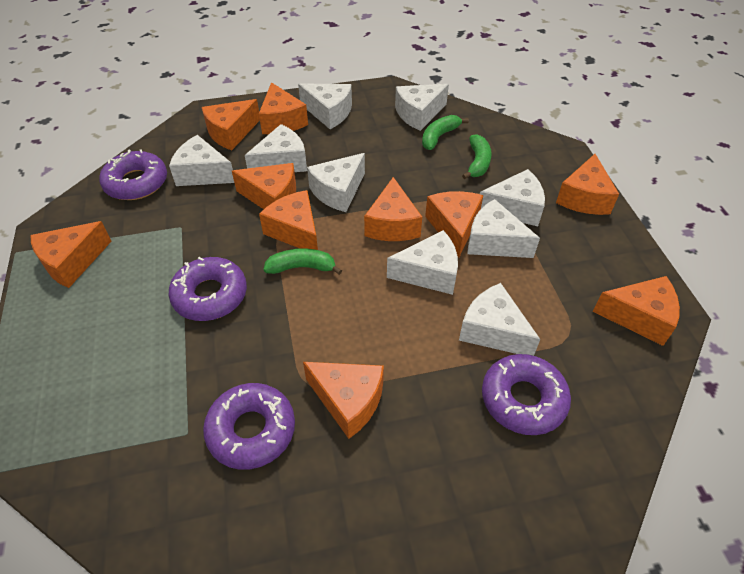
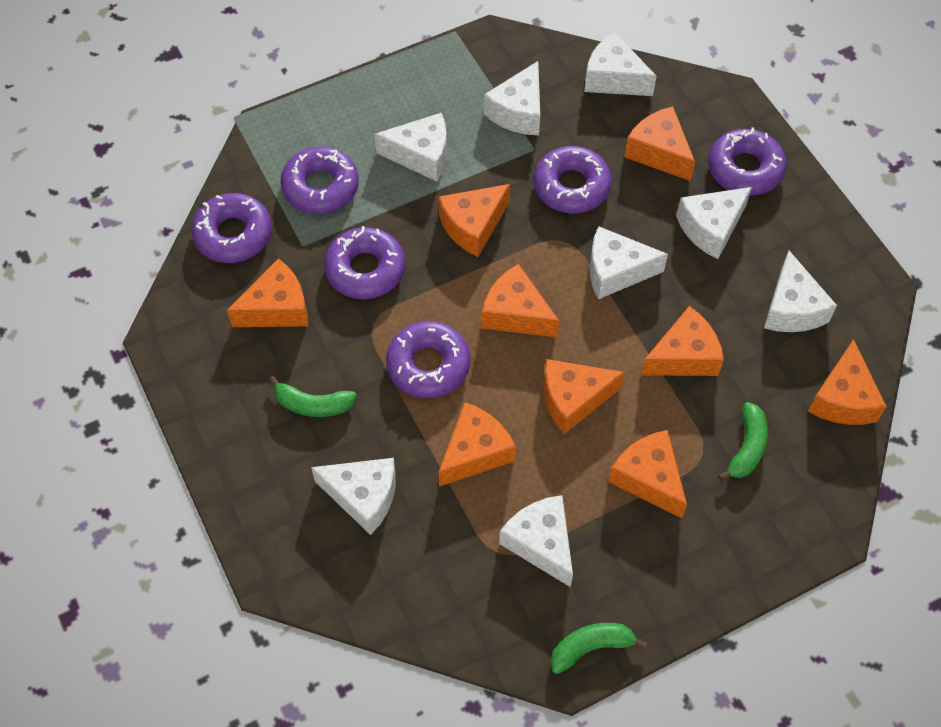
orange cheese: 10 -> 9
purple donut: 4 -> 6
white cheese: 9 -> 8

